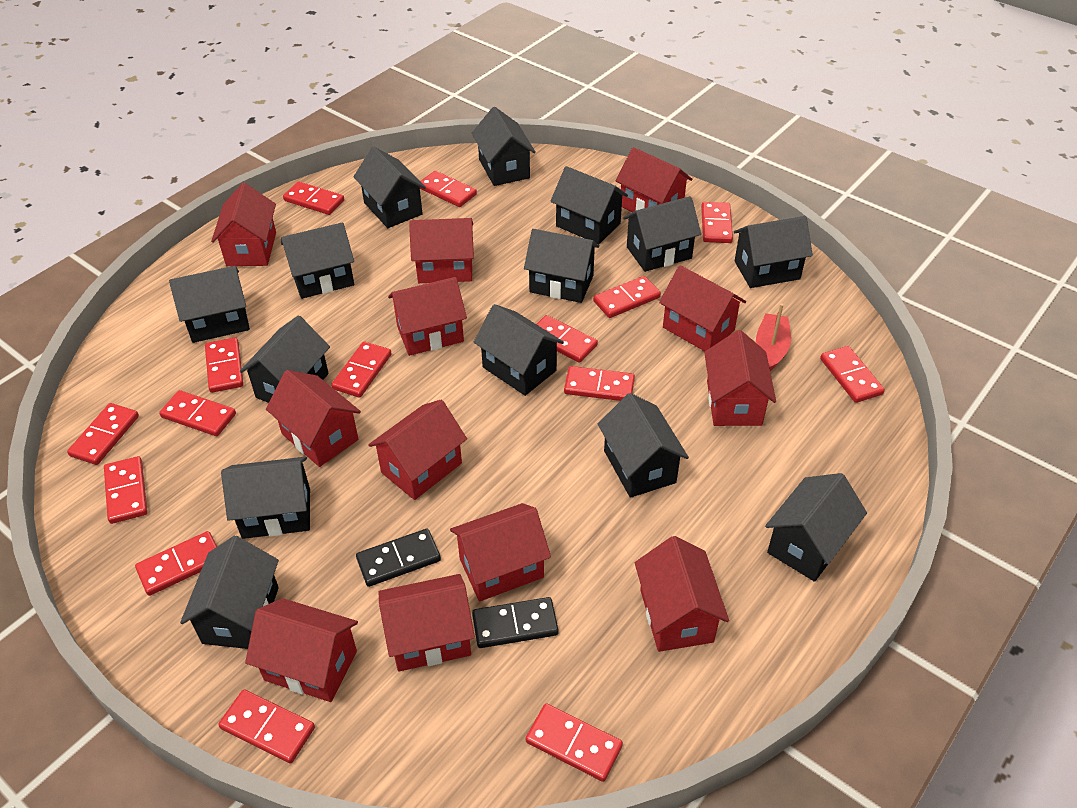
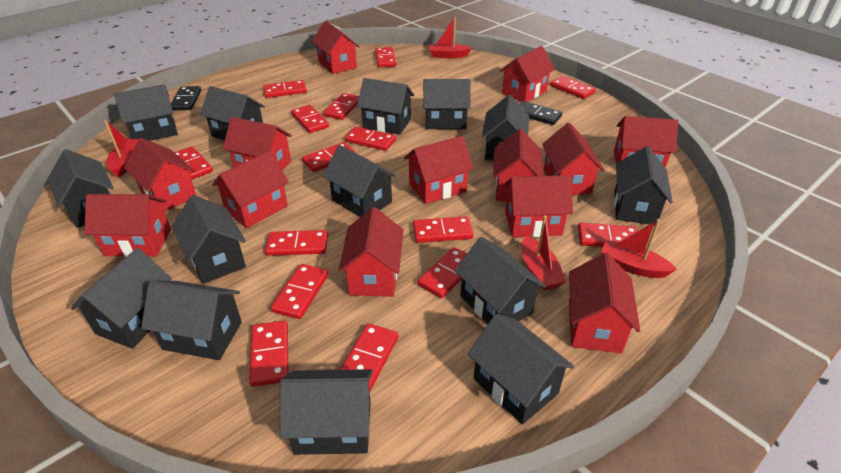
red boat: 1 -> 4
red house: 12 -> 13

